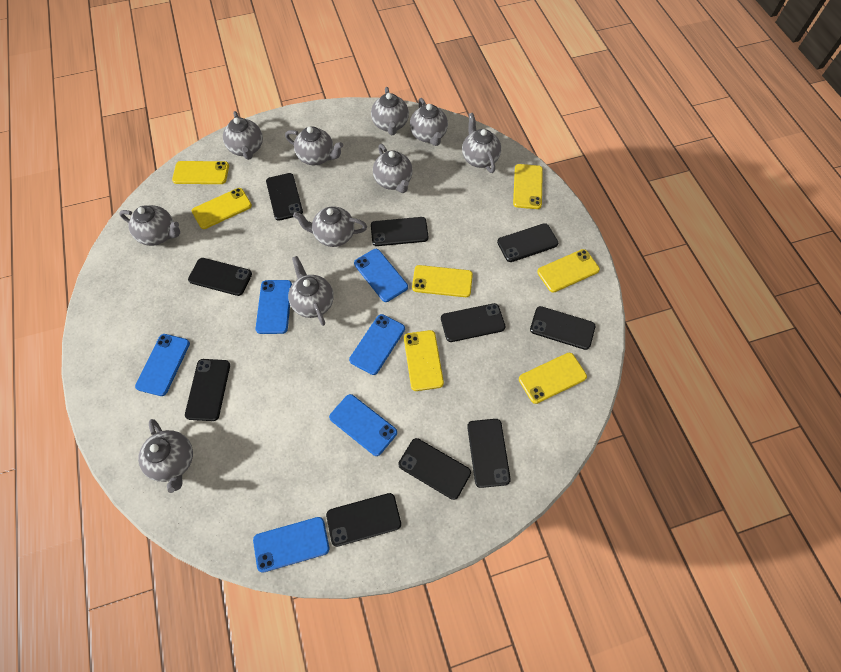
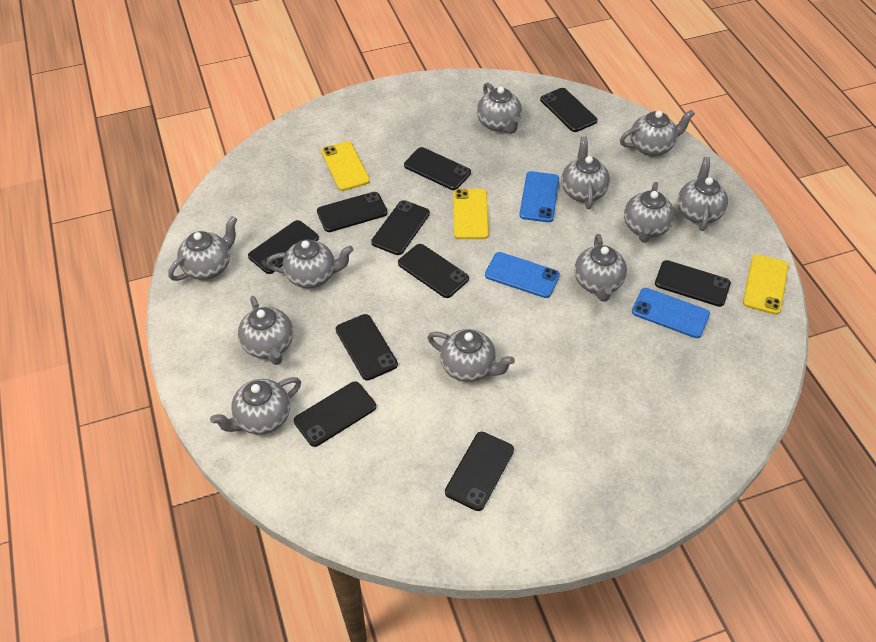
blue phone: 6 -> 3
grey teapot: 10 -> 11
yellow phone: 7 -> 3

